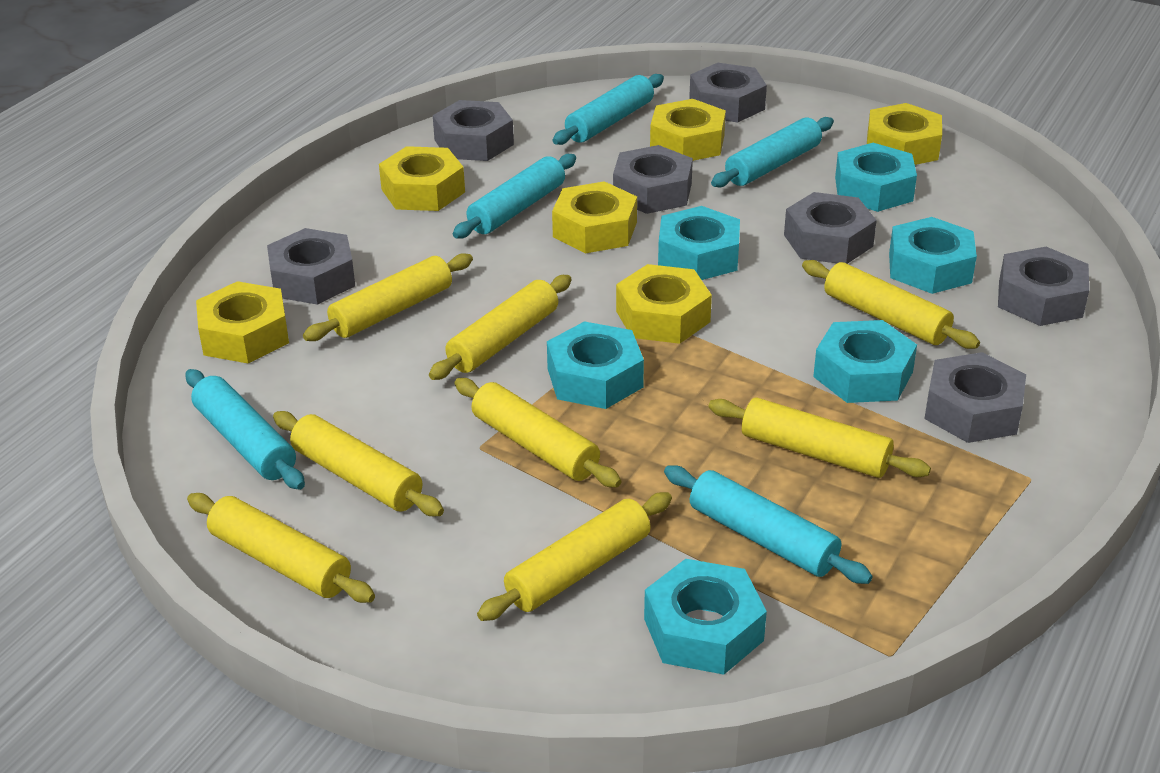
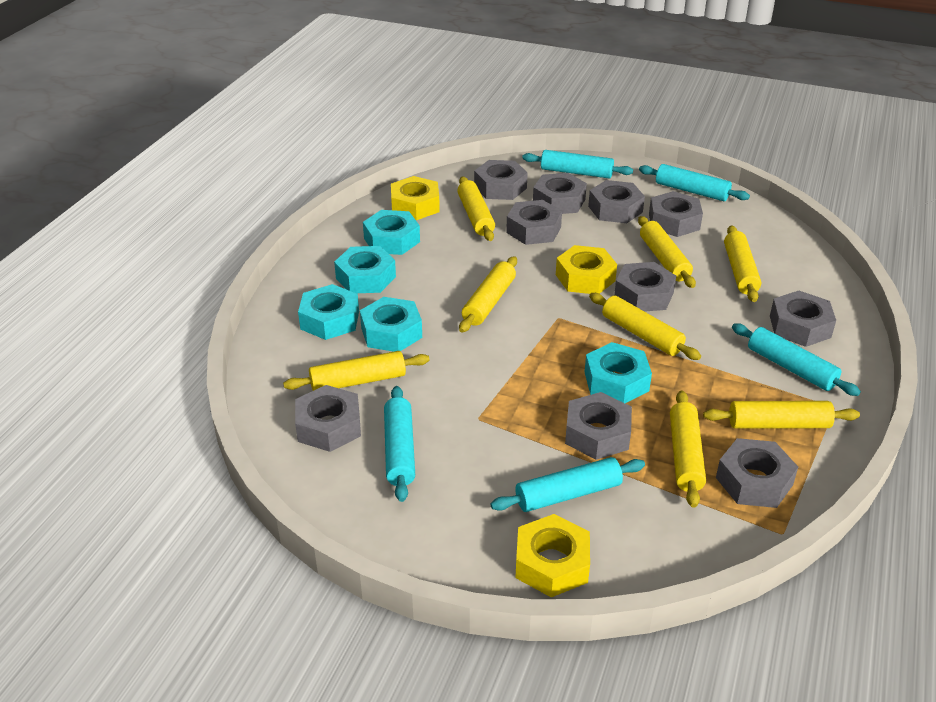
grey nut: 7 -> 10
turquoise nut: 6 -> 5
yellow nut: 6 -> 3

